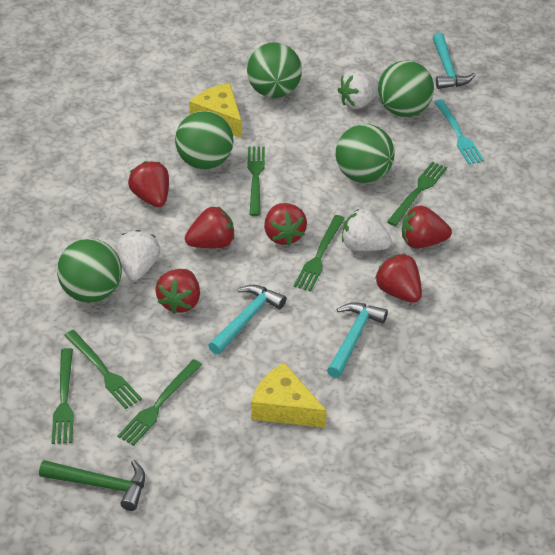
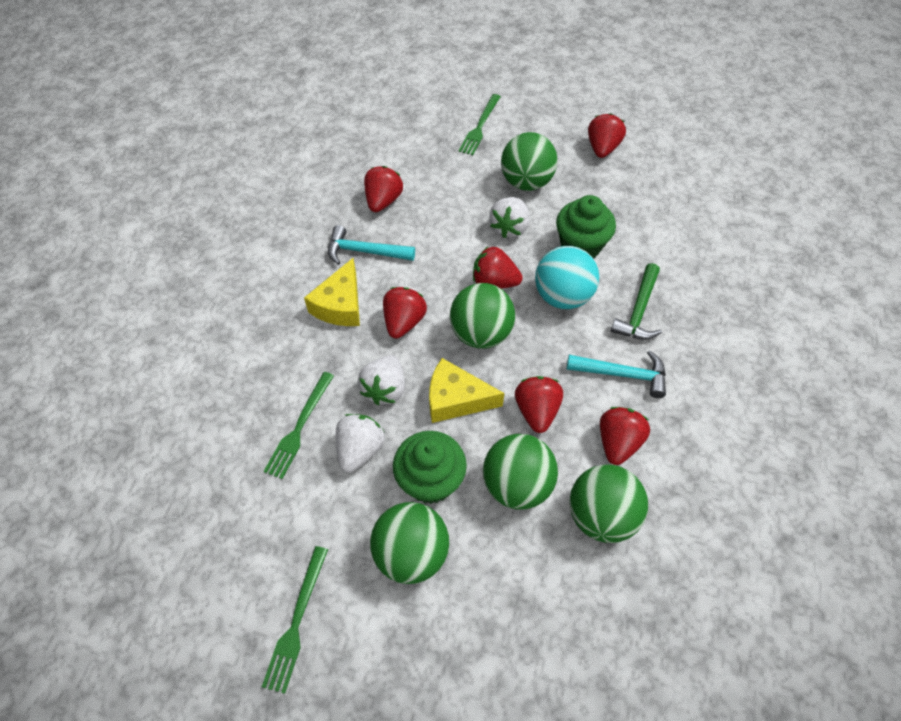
green cupcake: 0 -> 2
green fork: 6 -> 3
turquoise ball: 0 -> 1
turquoise fork: 1 -> 0
turquoise hammer: 3 -> 2

